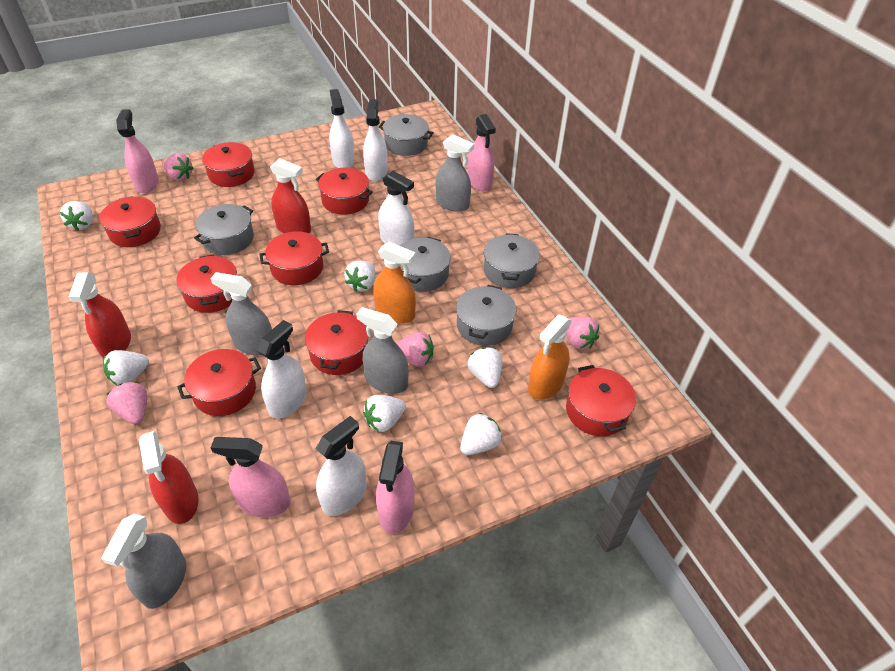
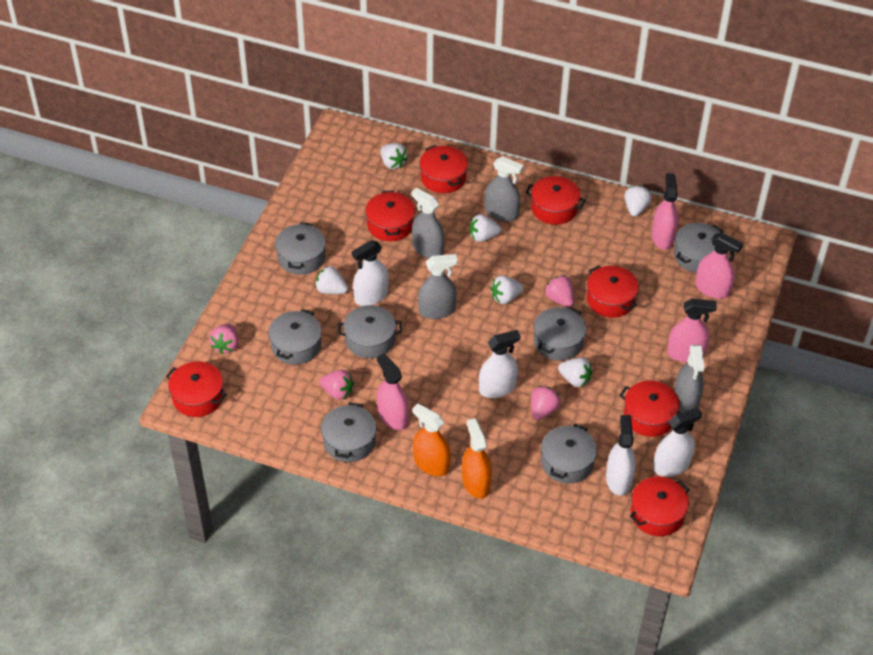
grey pot: 5 -> 7
red pot: 8 -> 7
red spray bottle: 3 -> 0
white spray bottle: 5 -> 4

